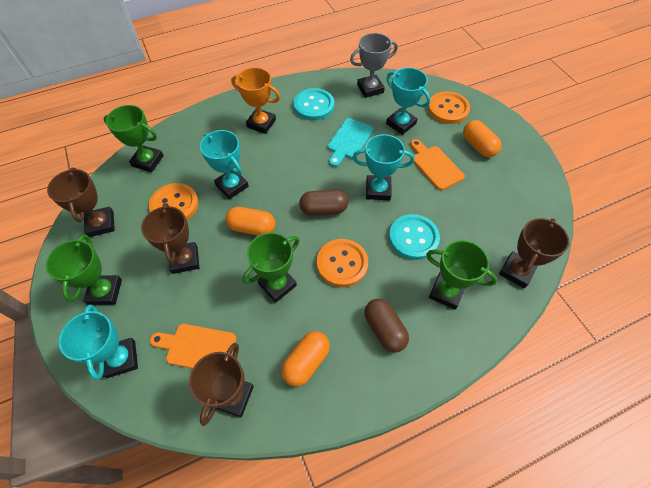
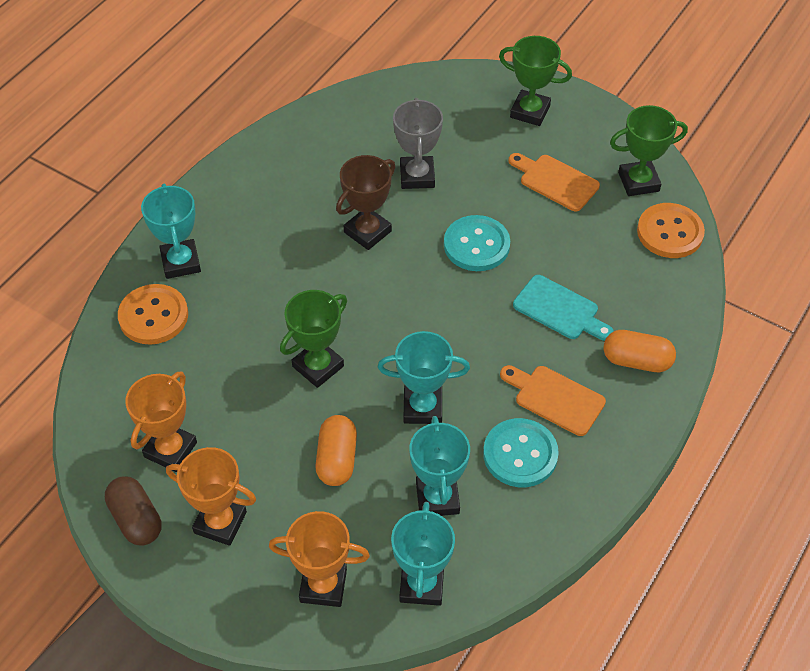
brown capsule: 2 -> 1
brown trophy: 4 -> 1
green trophy: 4 -> 3
orange button: 3 -> 2
orange capsule: 3 -> 2
orange trophy: 1 -> 3

